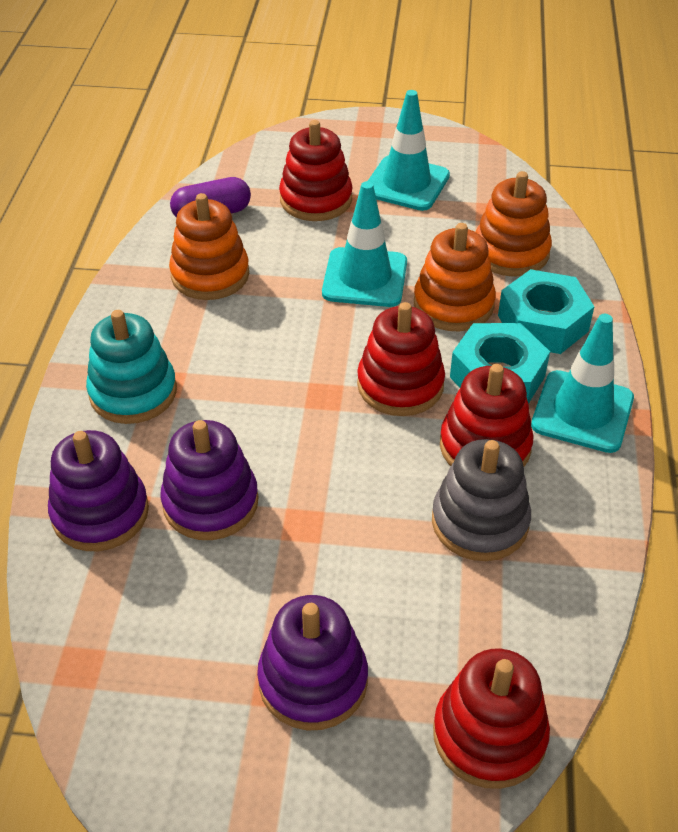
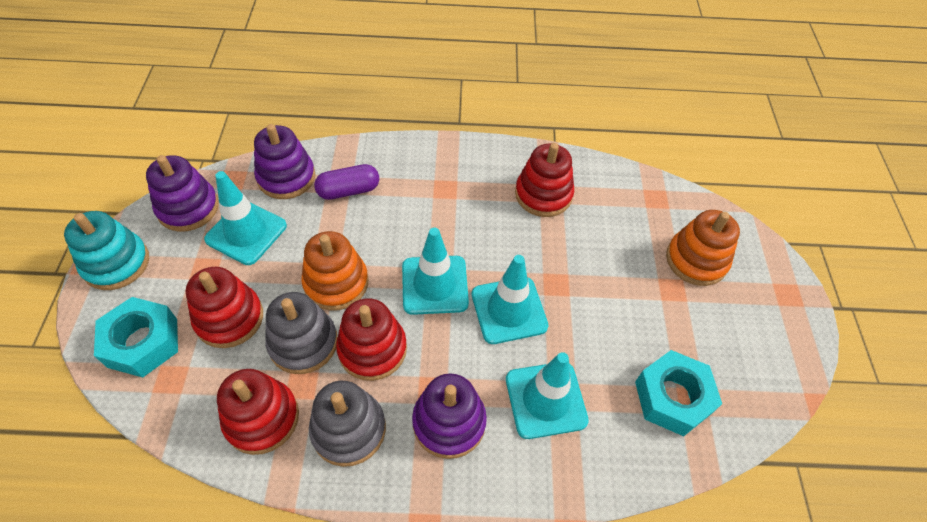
grey stacking toy: 1 -> 2
orange stacking toy: 3 -> 2
turquoise traffic cone: 3 -> 4

